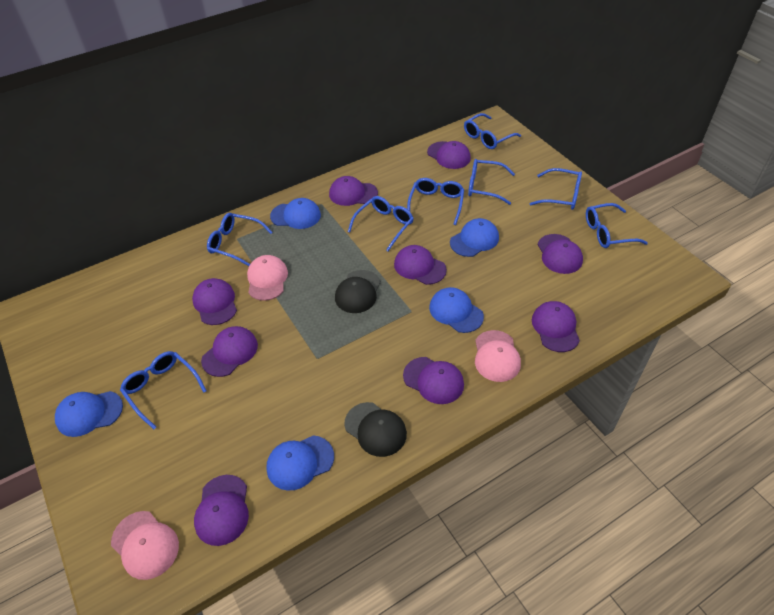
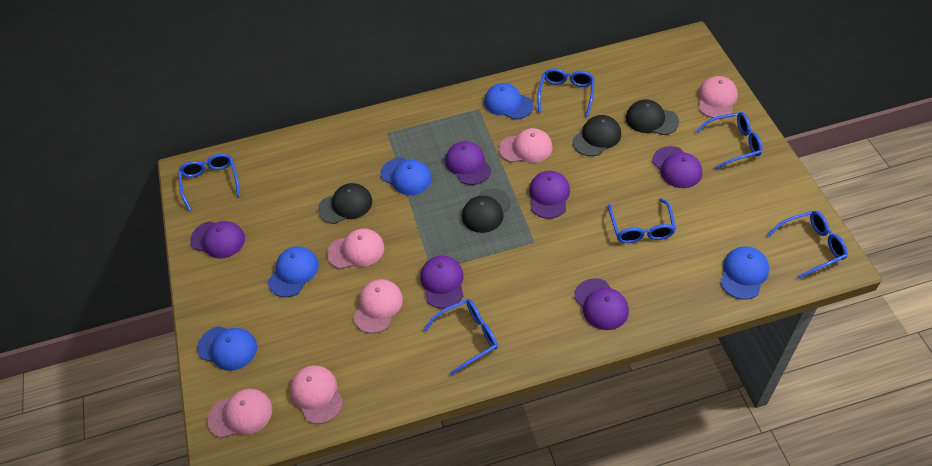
black cap: 2 -> 4
blue glasses: 8 -> 6
pink cap: 3 -> 6
purple cap: 9 -> 6

